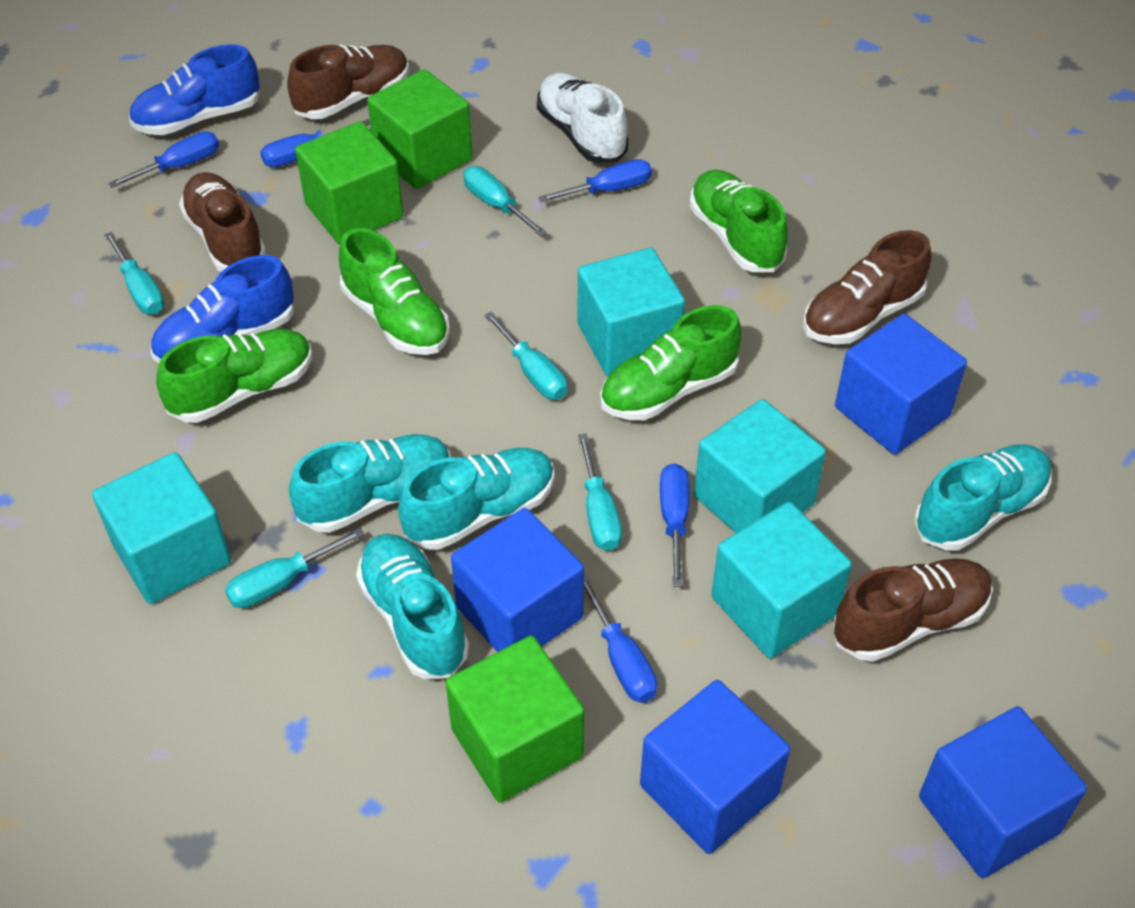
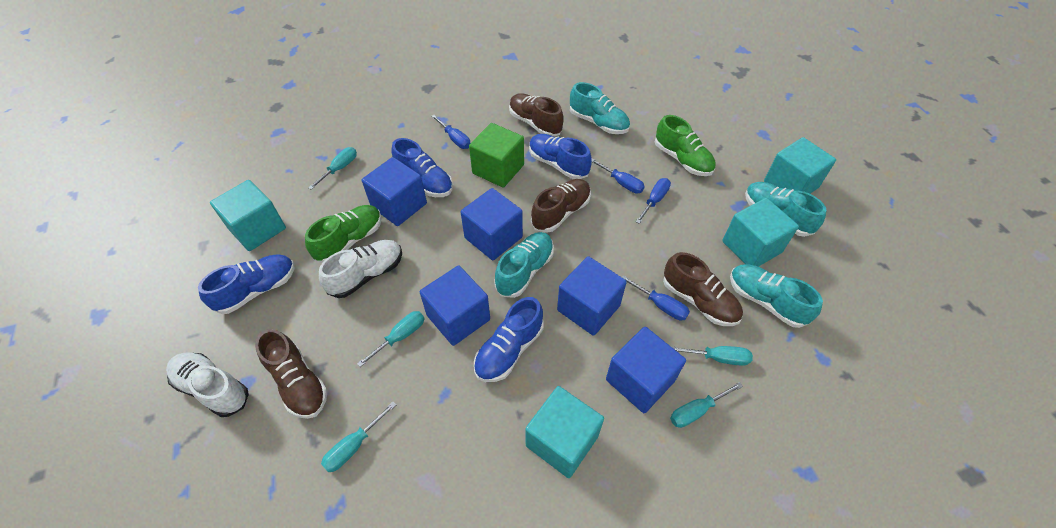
blue cube: 4 -> 5
blue screwdriver: 5 -> 4
blue shoe: 2 -> 4
green cube: 3 -> 1
green shoe: 4 -> 2
white shoe: 1 -> 2

